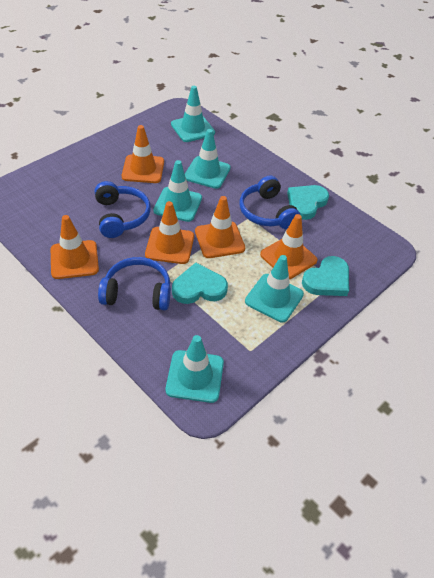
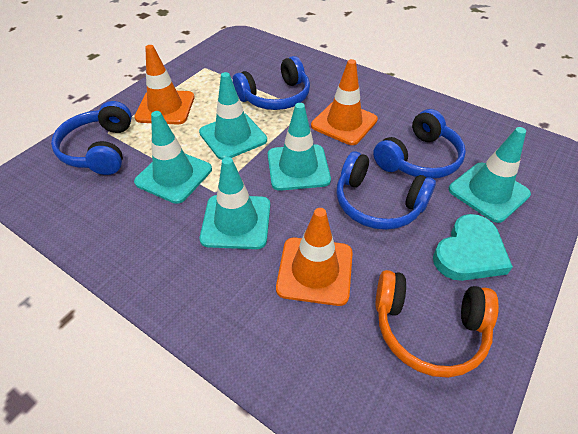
blue headphones: 3 -> 4
orange headphones: 0 -> 1
orange traffic cone: 5 -> 3
turquoise heart: 3 -> 1

